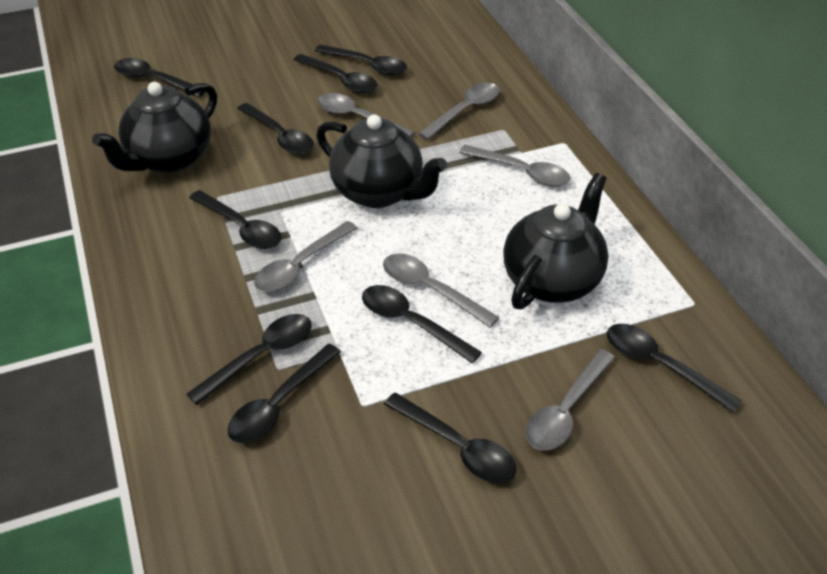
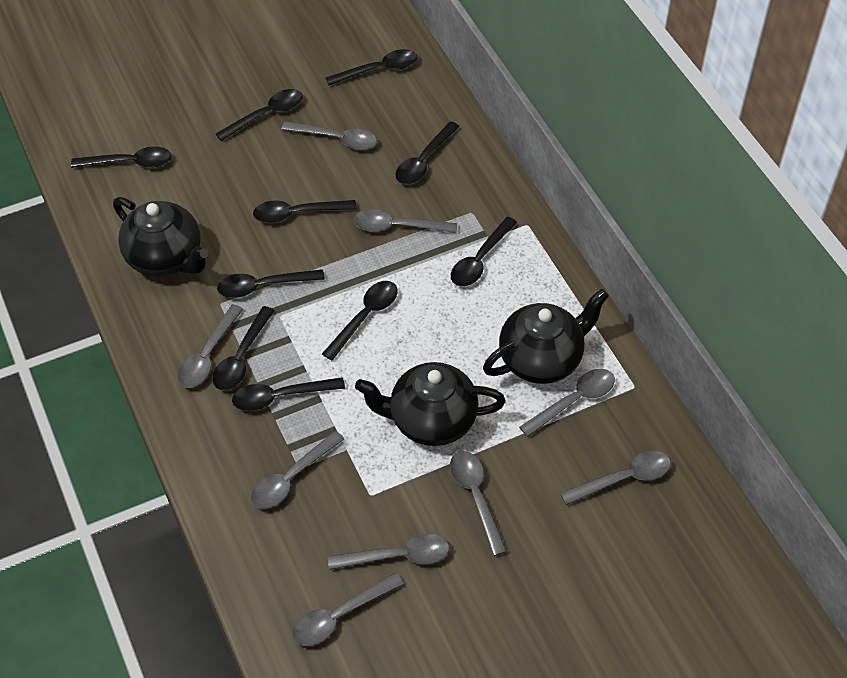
grey spoon: 6 -> 9

